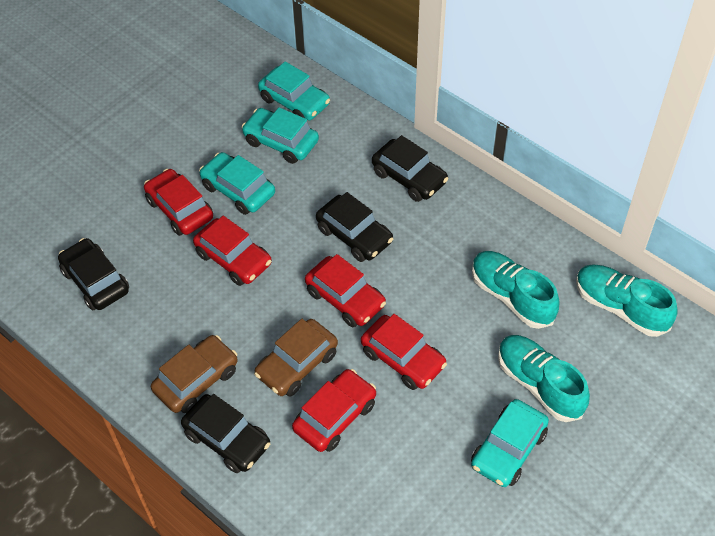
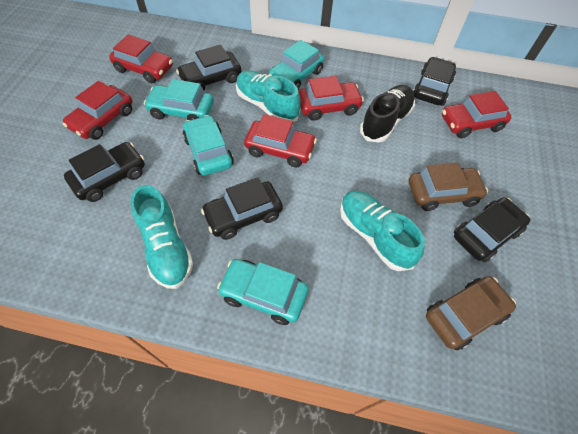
black car: 4 -> 5
black shoe: 0 -> 1

